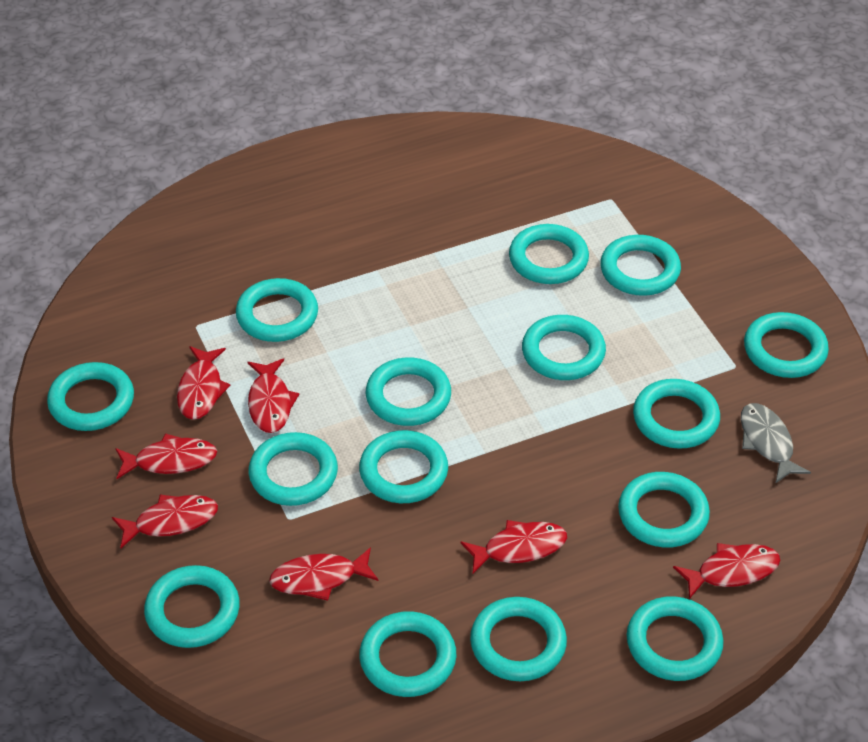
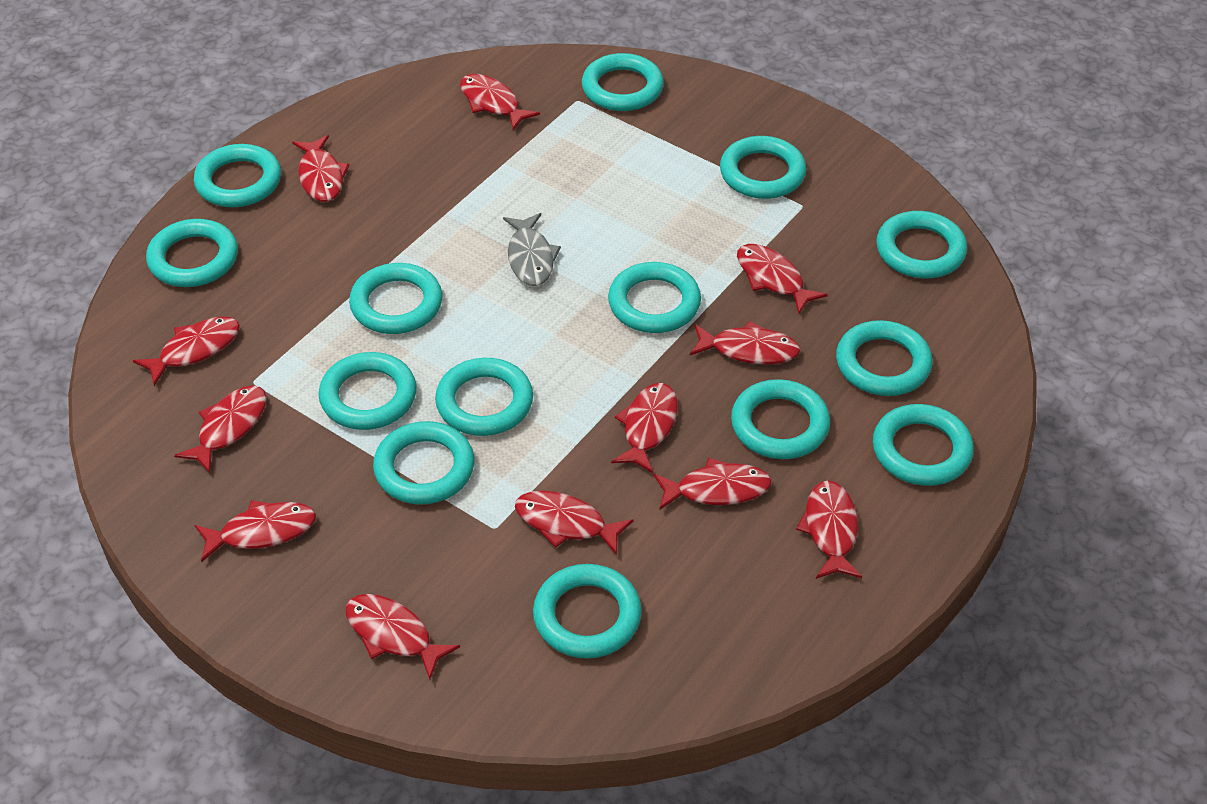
red fish: 7 -> 12
turquoise ring: 15 -> 14

